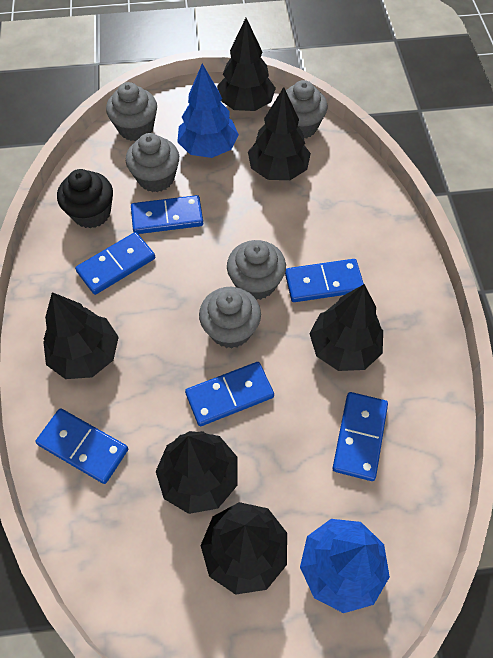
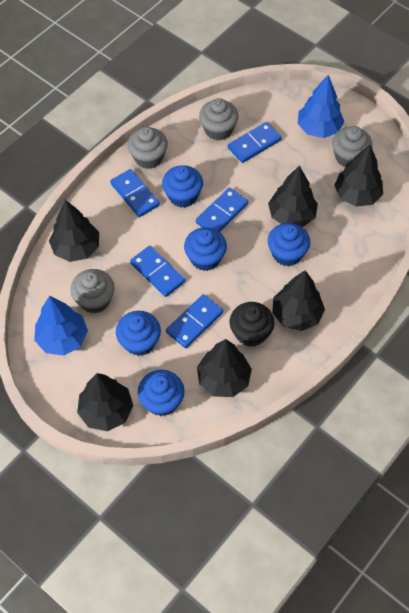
blue cupcake: 0 -> 5
blue domino: 6 -> 5
grey cupcake: 5 -> 4

